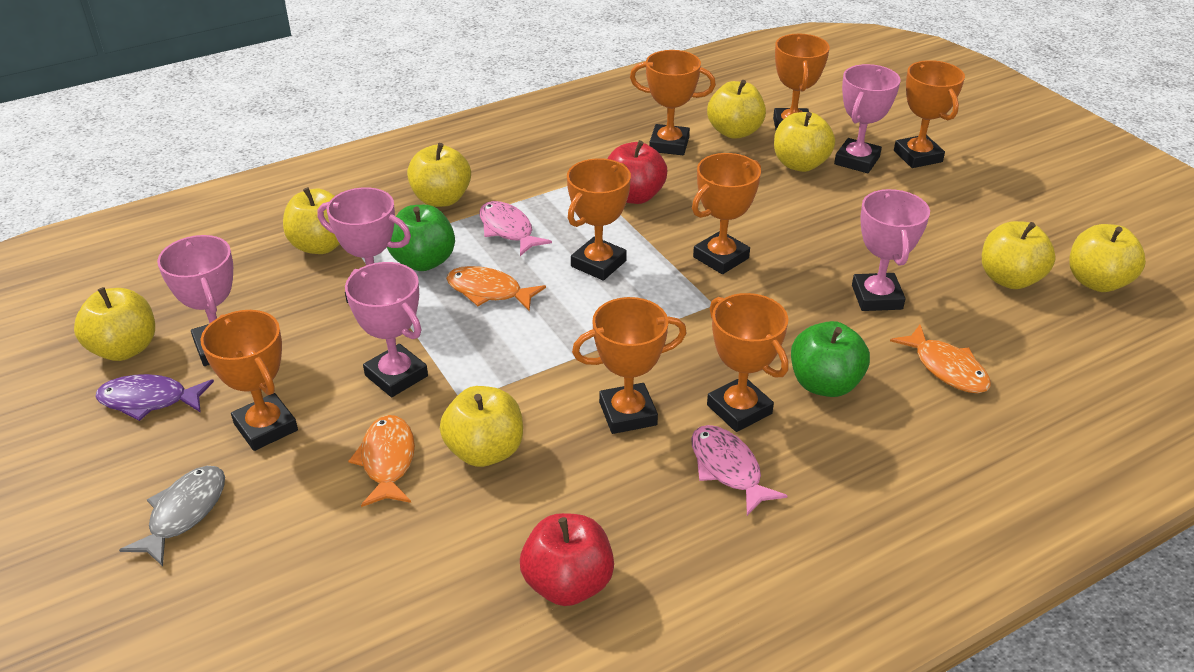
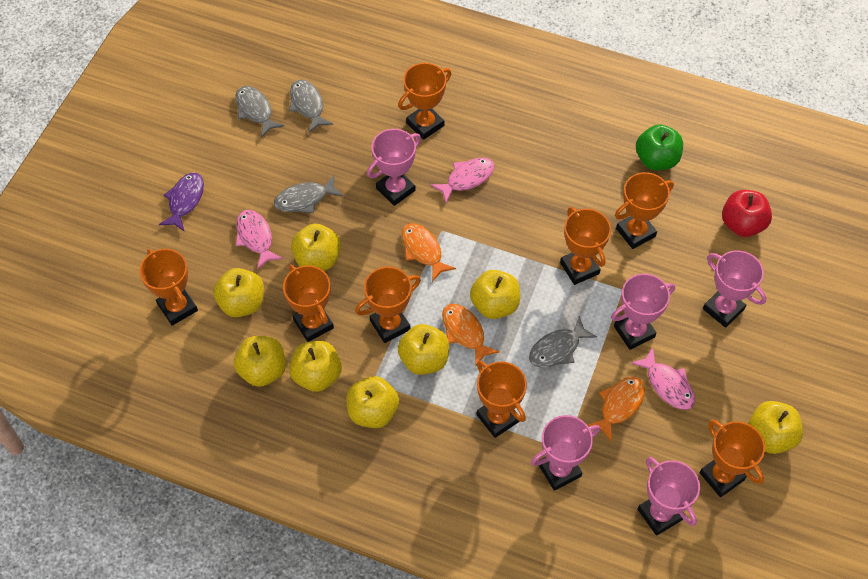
green apple: 2 -> 1
grey fish: 1 -> 4
pink fish: 2 -> 3
red apple: 2 -> 1

